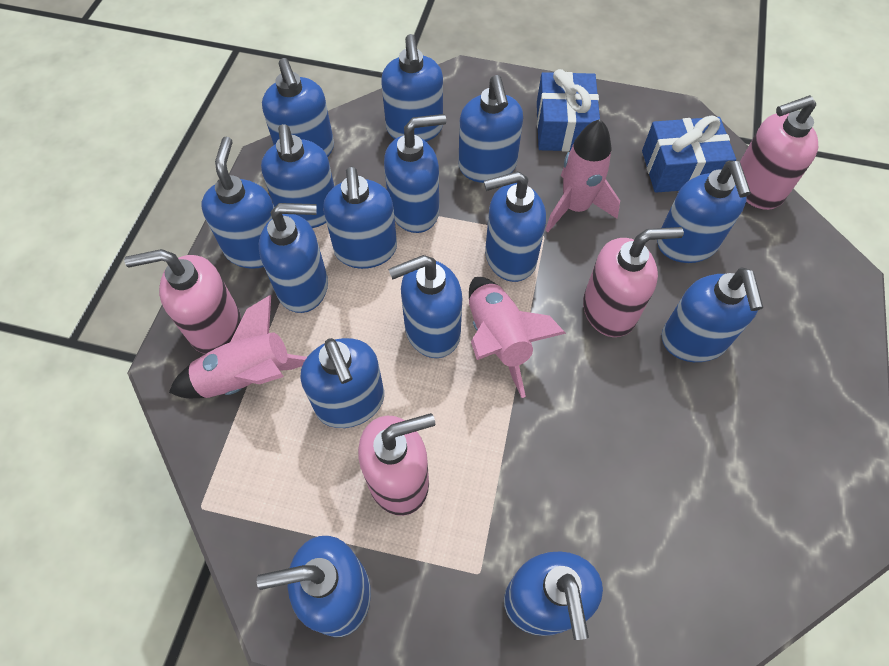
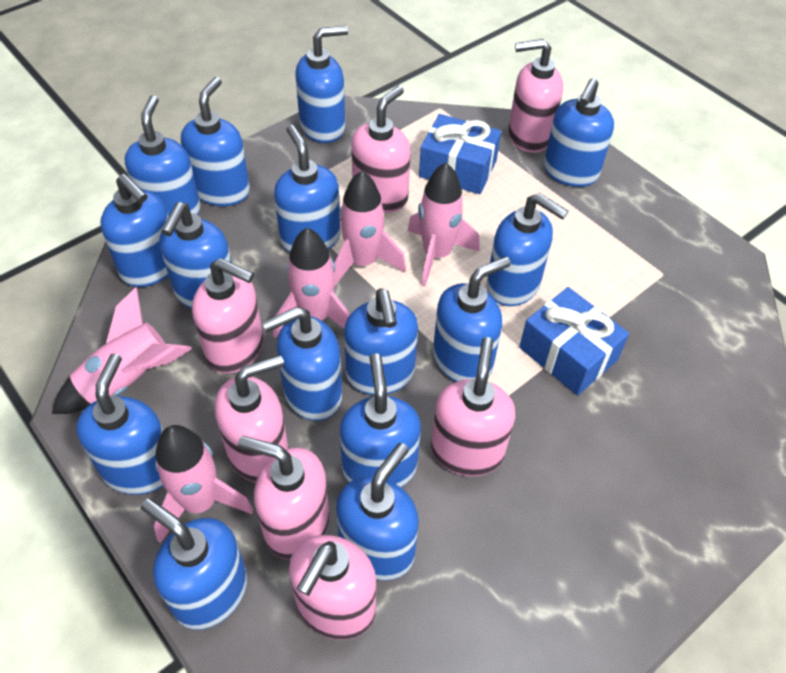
pink rocket: 3 -> 5
pink soap dispenser: 4 -> 7

